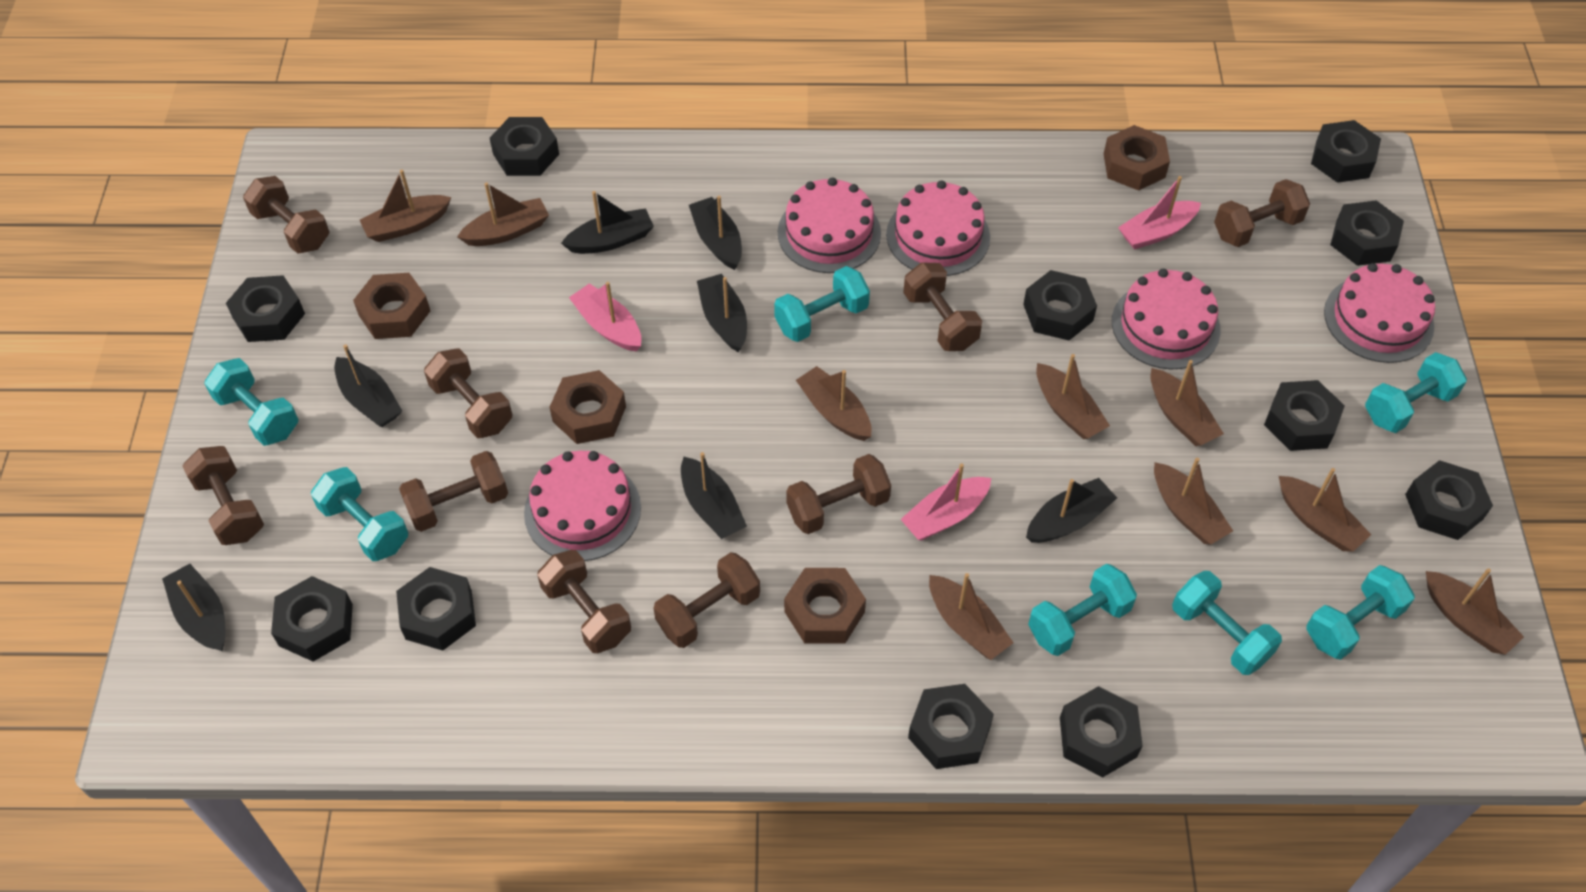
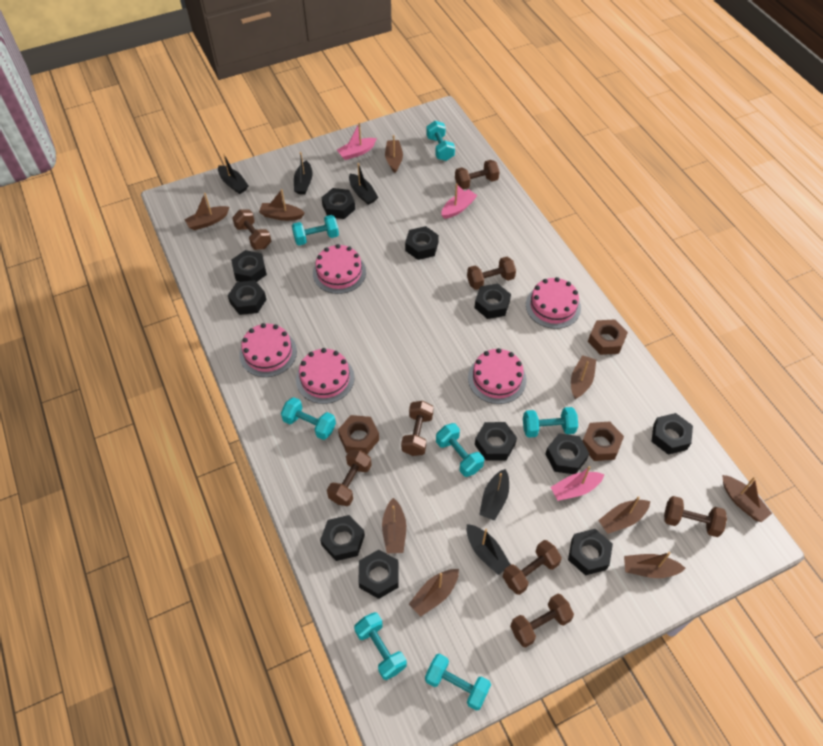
black boat: 7 -> 5
brown dumbbell: 9 -> 8
brown nut: 4 -> 3

